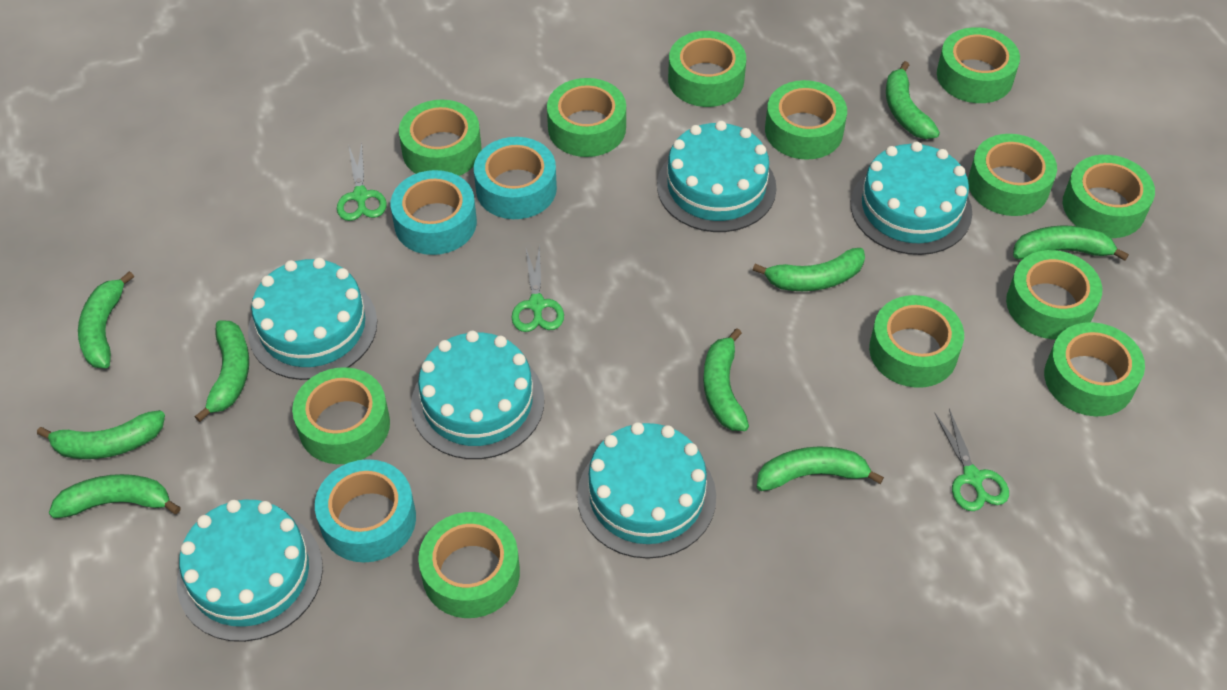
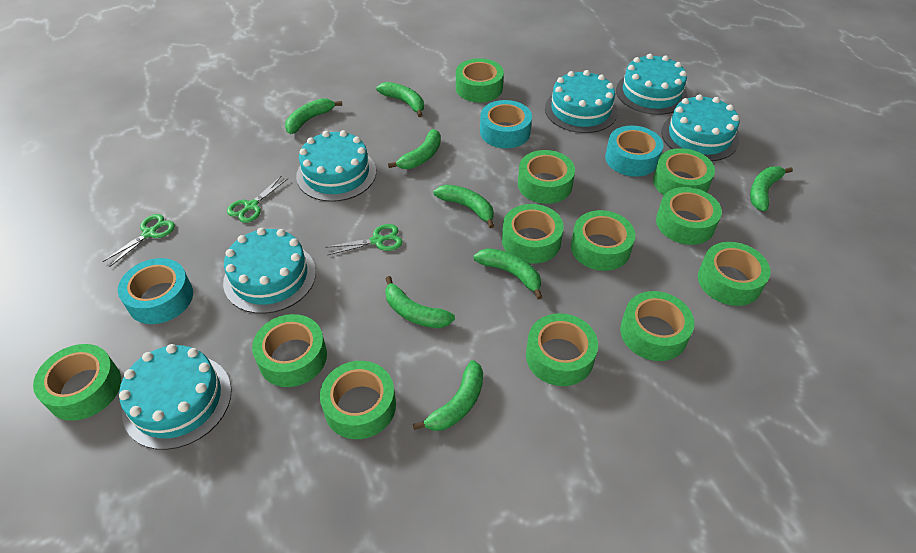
green banana: 9 -> 8

